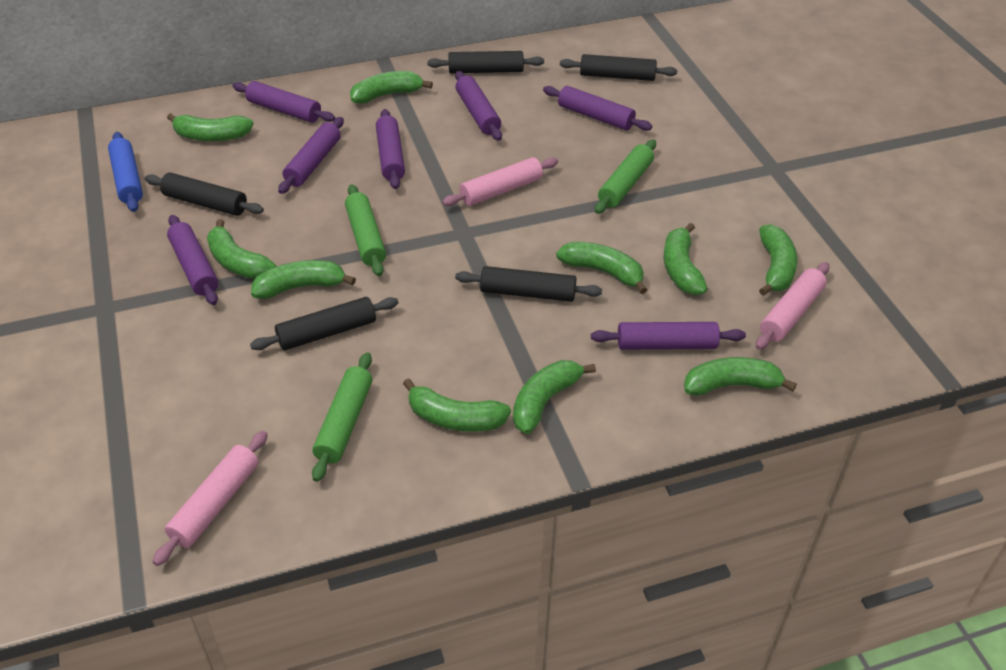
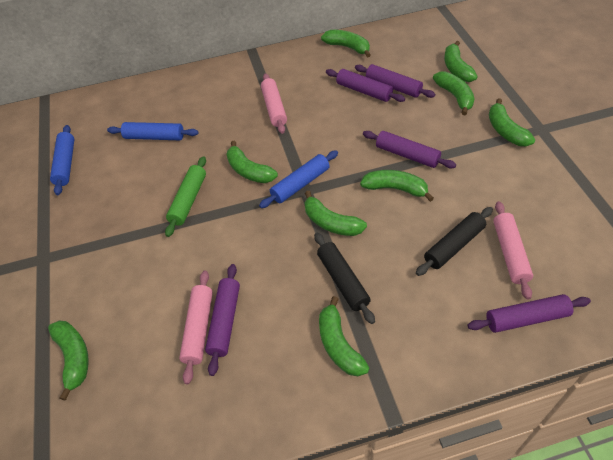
black rolling pin: 5 -> 2
blue rolling pin: 1 -> 3
green banana: 10 -> 9
green rolling pin: 3 -> 1
purple rolling pin: 7 -> 5

